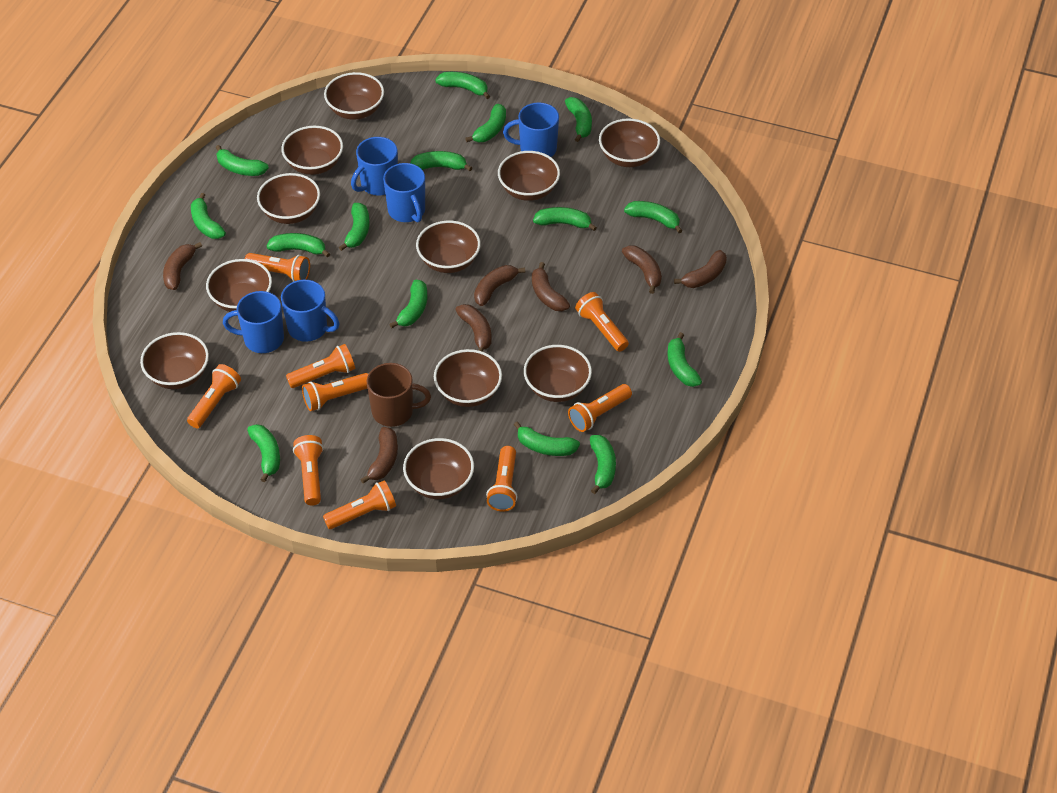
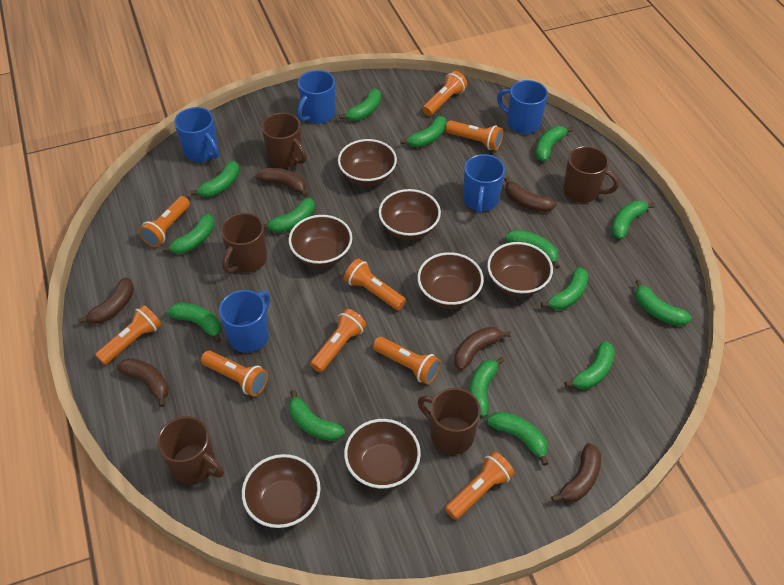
brown banana: 7 -> 6
brown bowl: 11 -> 7
brown mug: 1 -> 5

